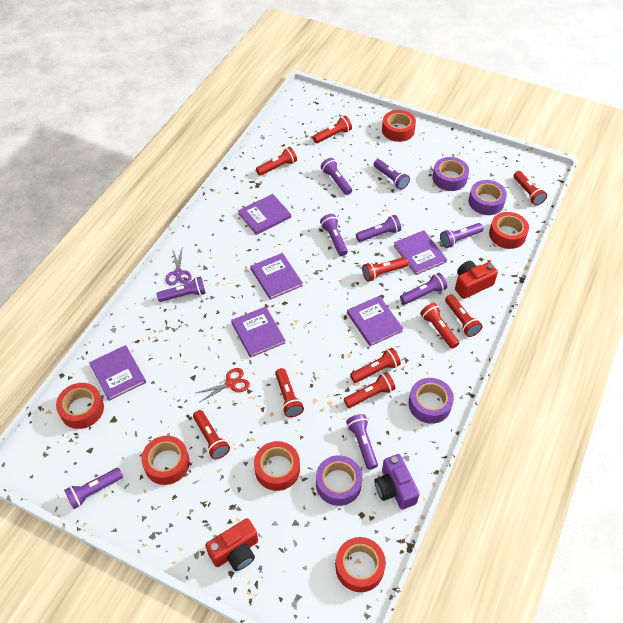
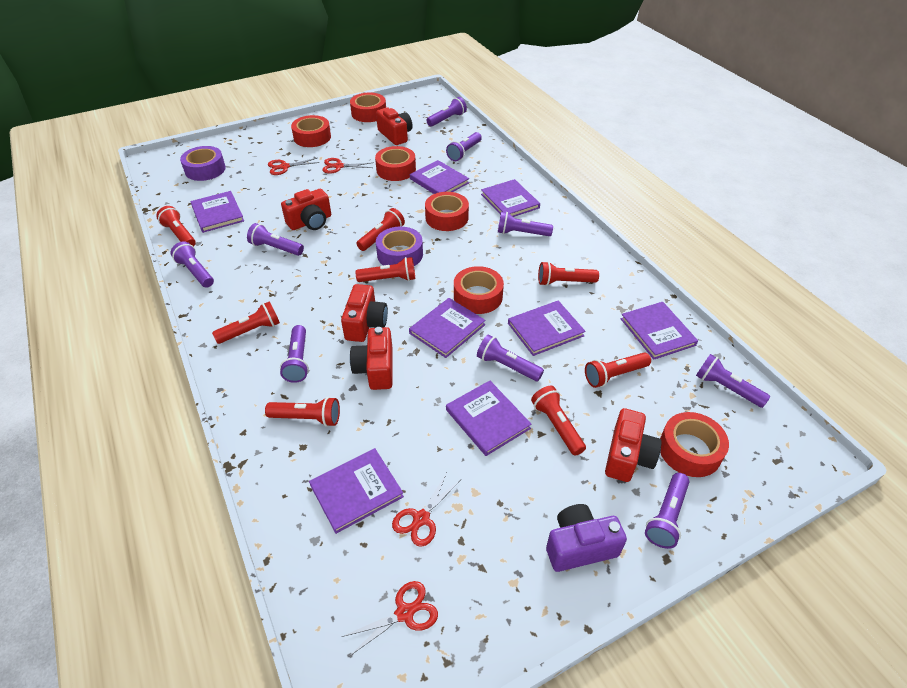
purple book: 6 -> 8
purple scissors: 1 -> 0
purple tape: 4 -> 2
red camera: 2 -> 5
red flashlight: 10 -> 8
red scissors: 1 -> 4

